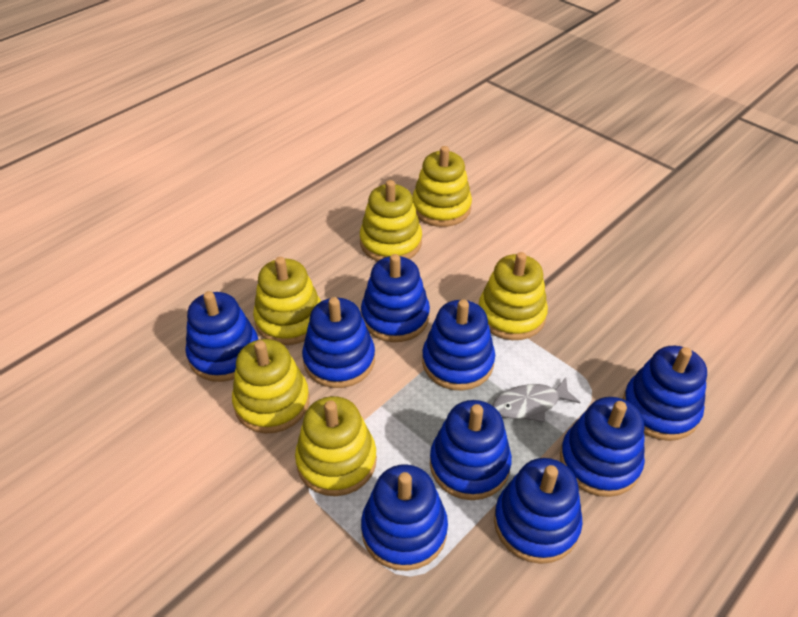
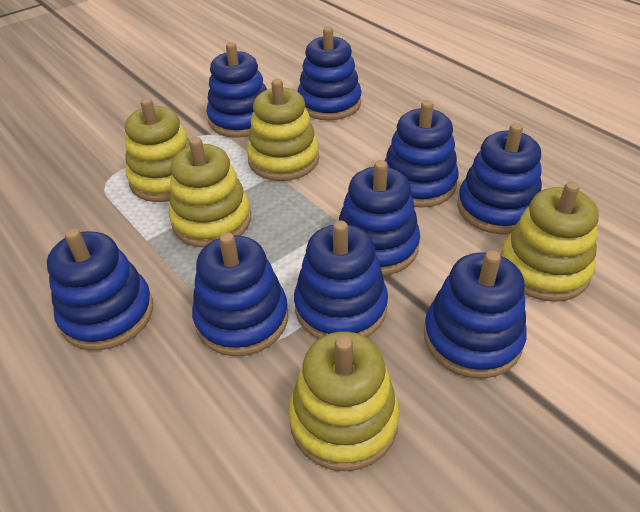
grey fish: 1 -> 0
yellow stacking toy: 6 -> 5

